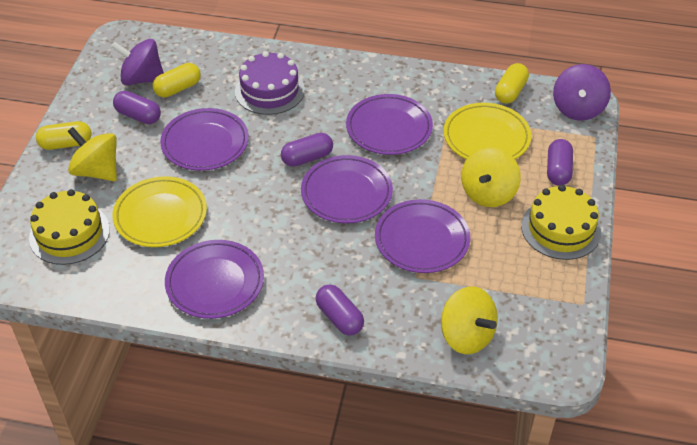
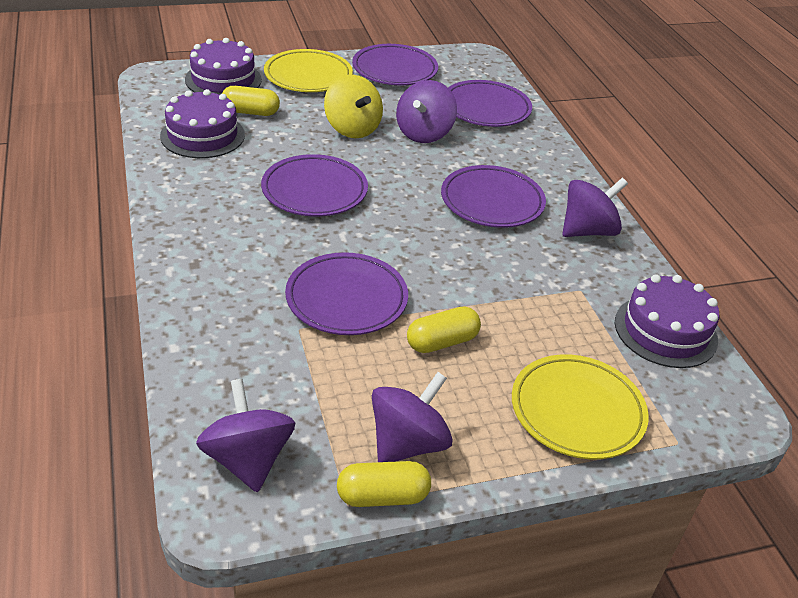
purple cake: 1 -> 3
purple capsule: 4 -> 0
purple spinning top: 2 -> 4
yellow cake: 2 -> 0
yellow spinning top: 3 -> 1

